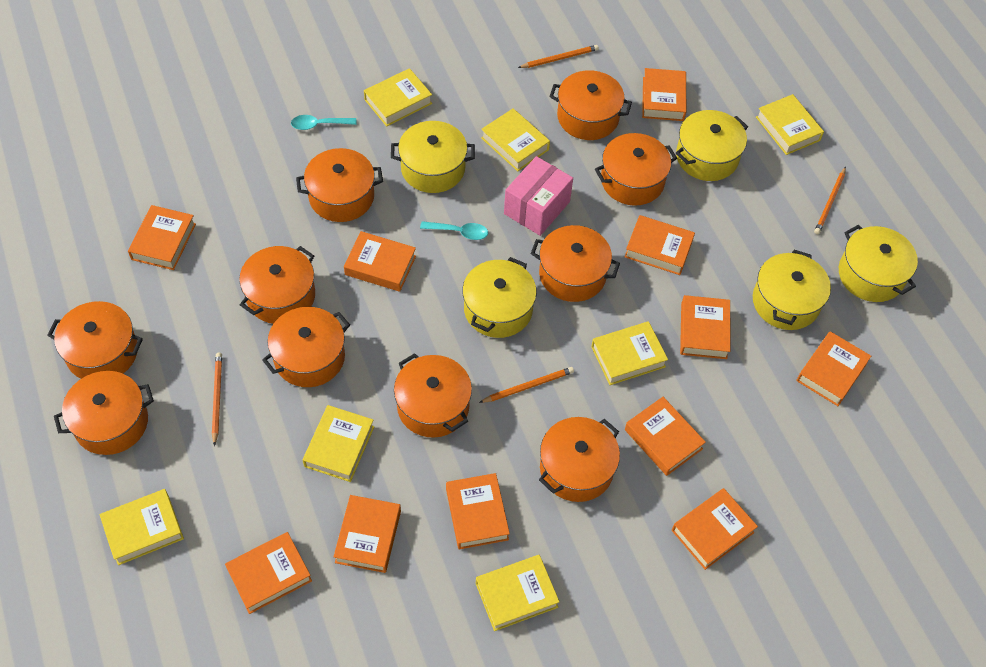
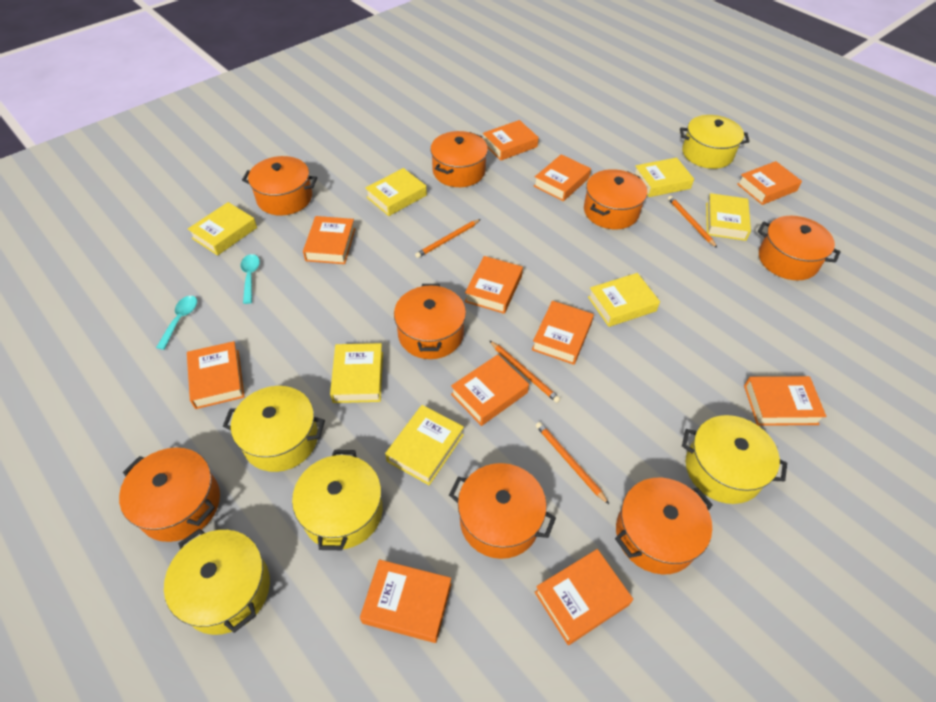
orange pot: 10 -> 8
pink box: 1 -> 0

